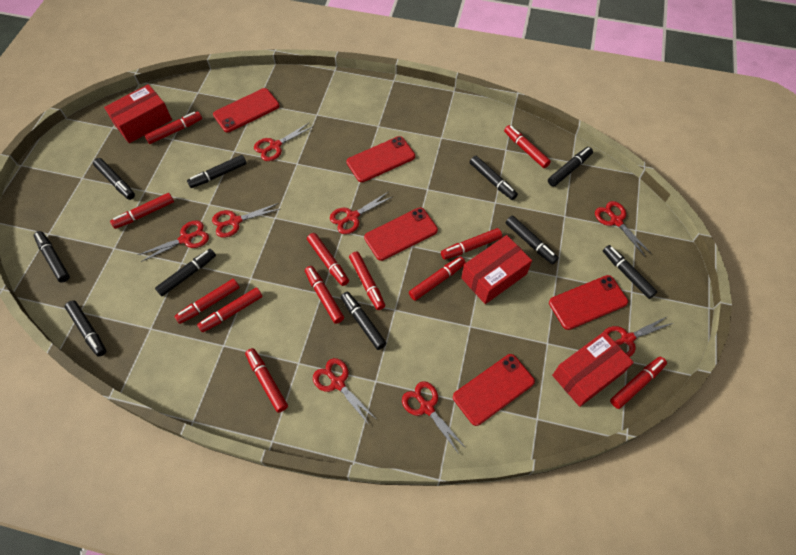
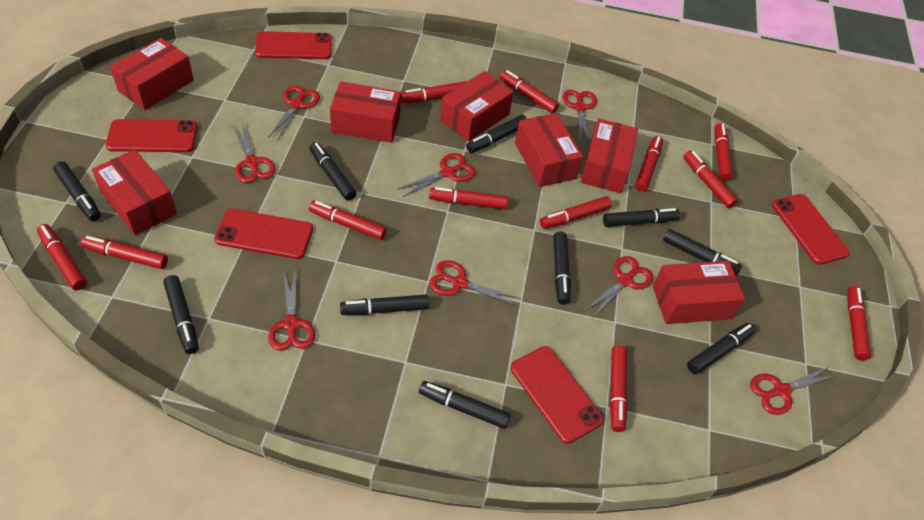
red box: 3 -> 7

